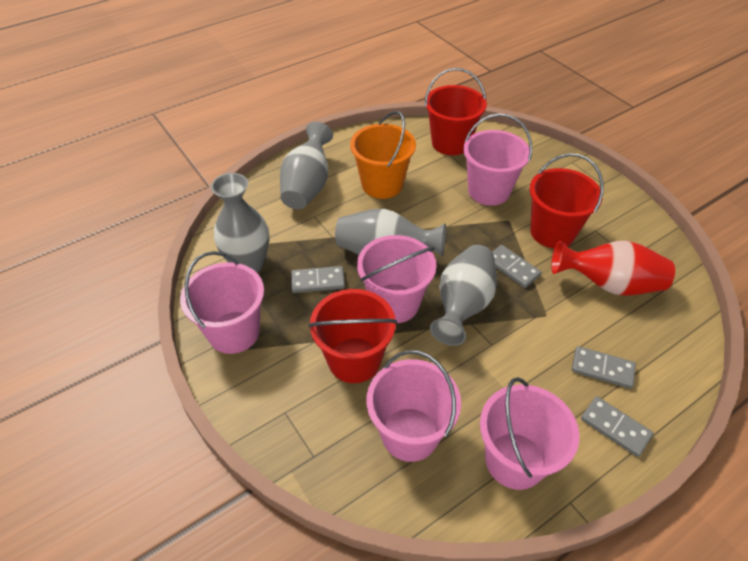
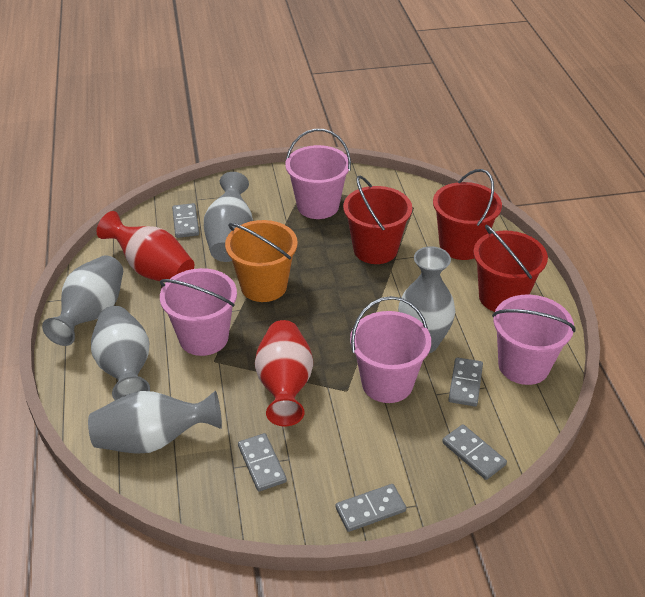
grey domino: 4 -> 5
grey vase: 4 -> 5
pink bucket: 5 -> 4
red vase: 1 -> 2

